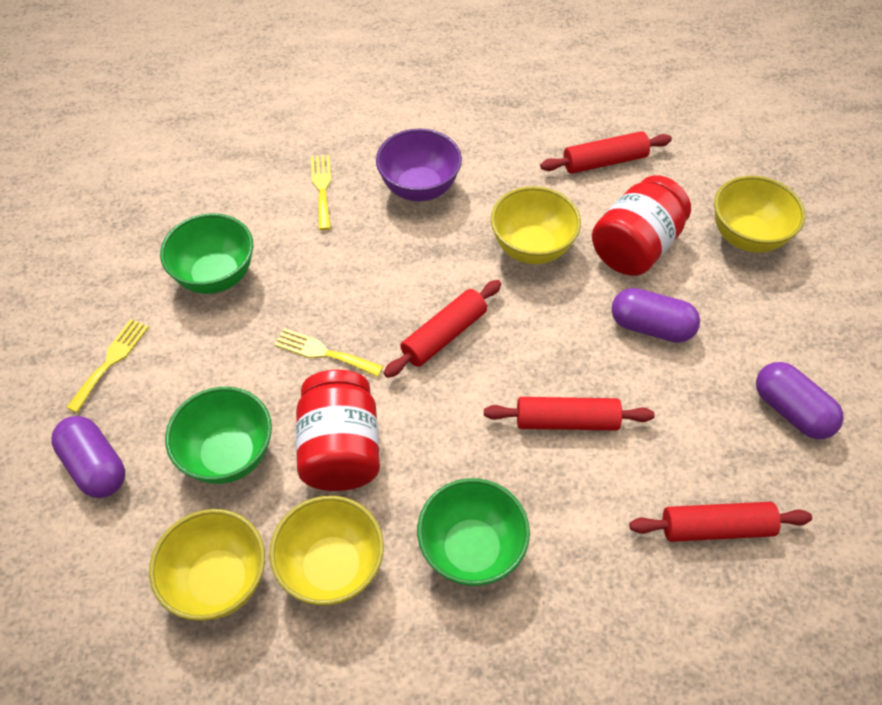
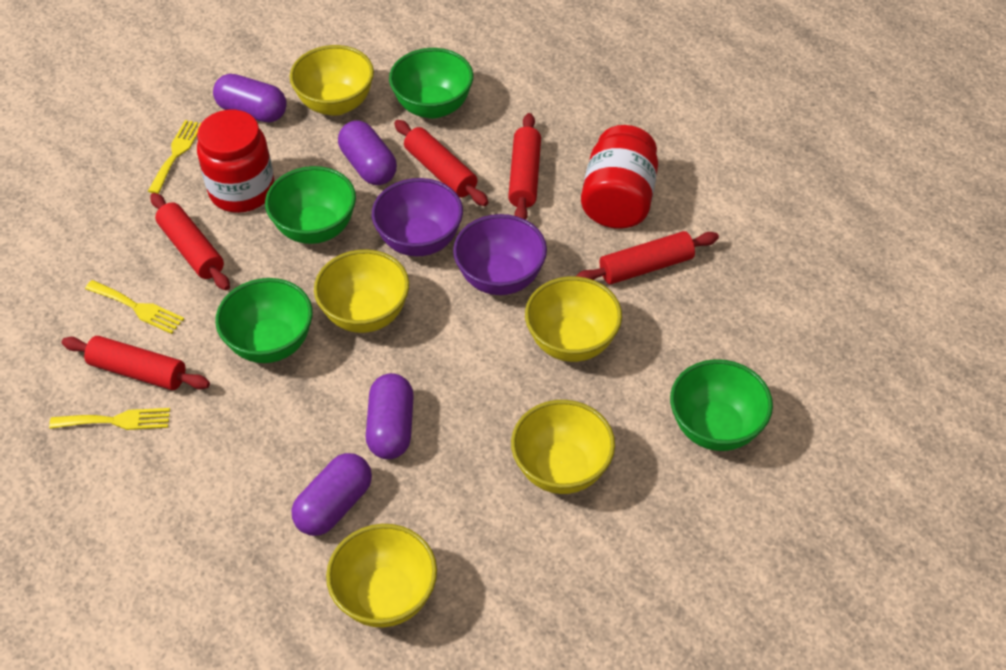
green bowl: 3 -> 4
purple bowl: 1 -> 2
purple capsule: 3 -> 4
red rolling pin: 4 -> 5
yellow bowl: 4 -> 5

